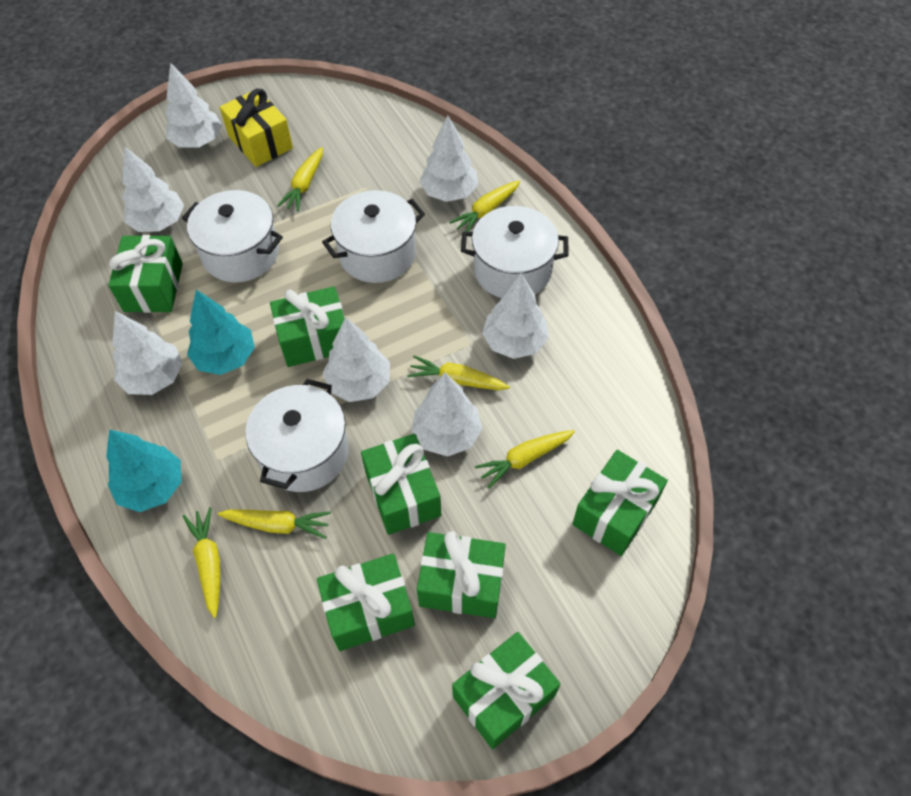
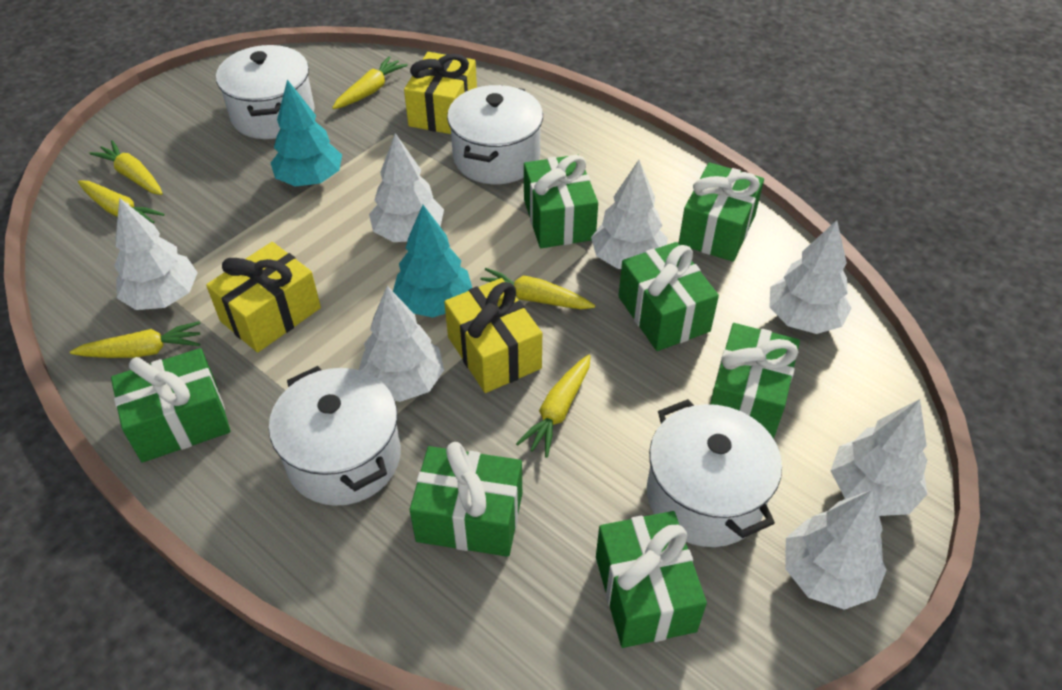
yellow gift: 1 -> 3

